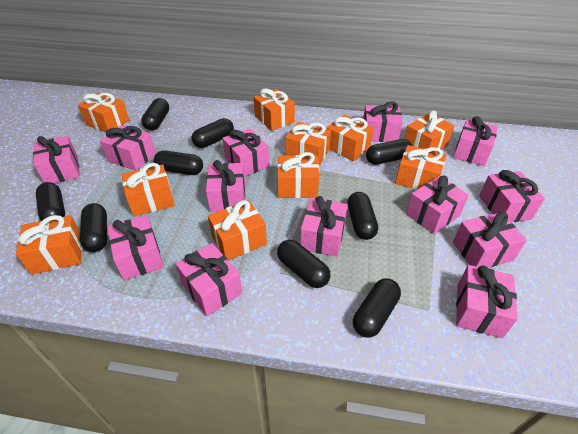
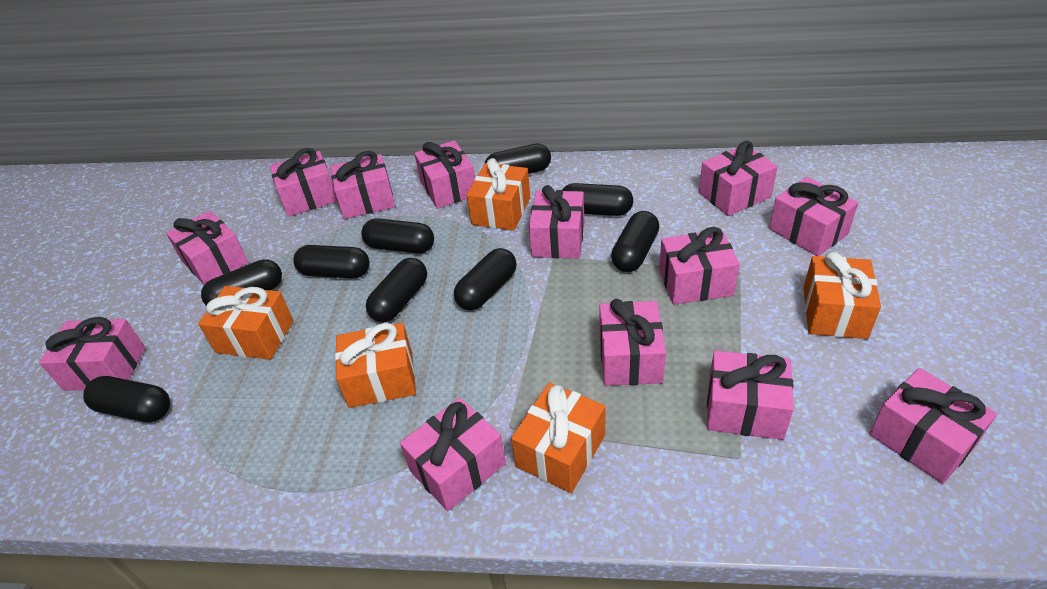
orange gift: 10 -> 5

